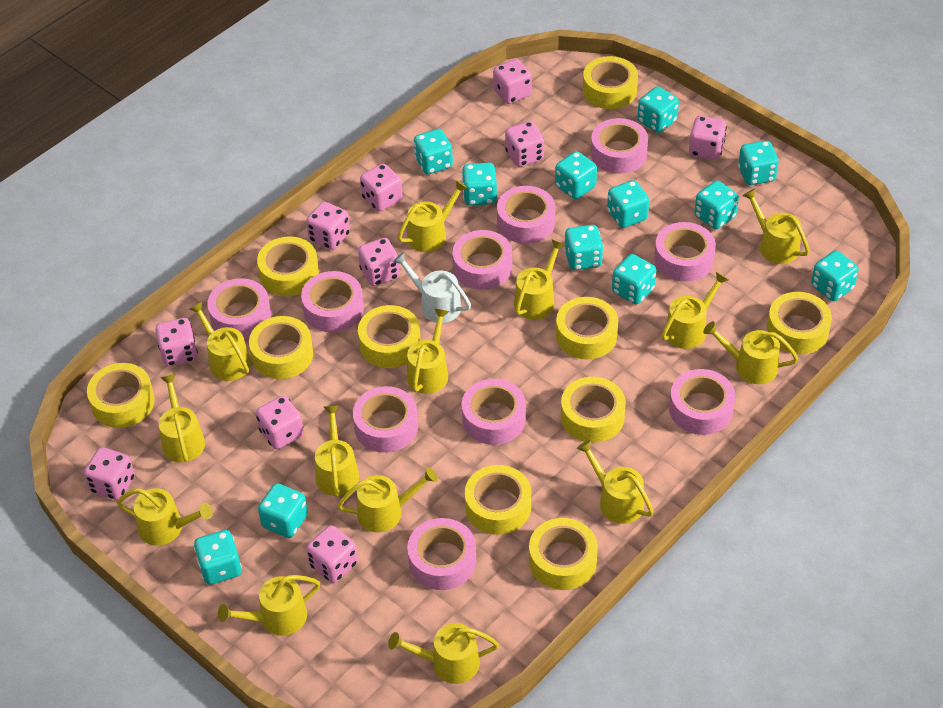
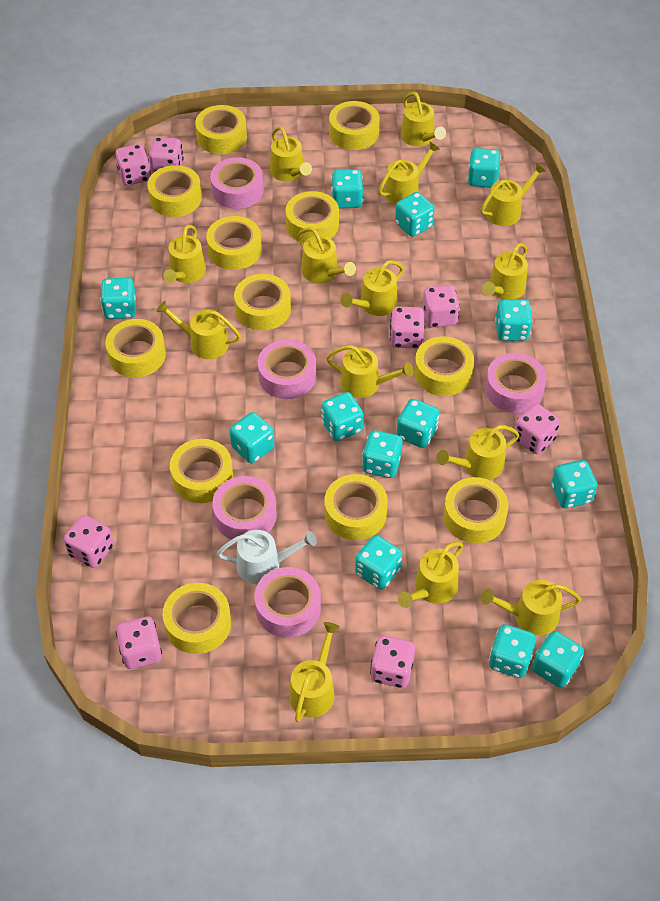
pink dice: 10 -> 8
pink tape: 10 -> 5
turquoise dice: 12 -> 13
yellow tape: 10 -> 12

